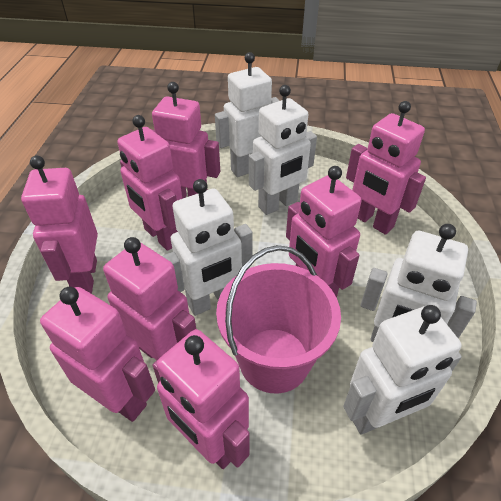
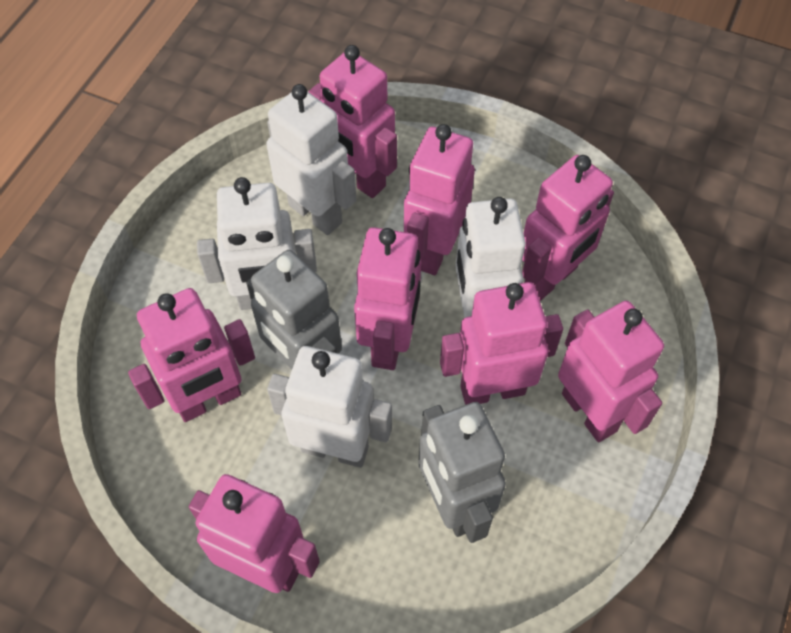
grey robot: 0 -> 2
pink bucket: 1 -> 0
white robot: 5 -> 4

